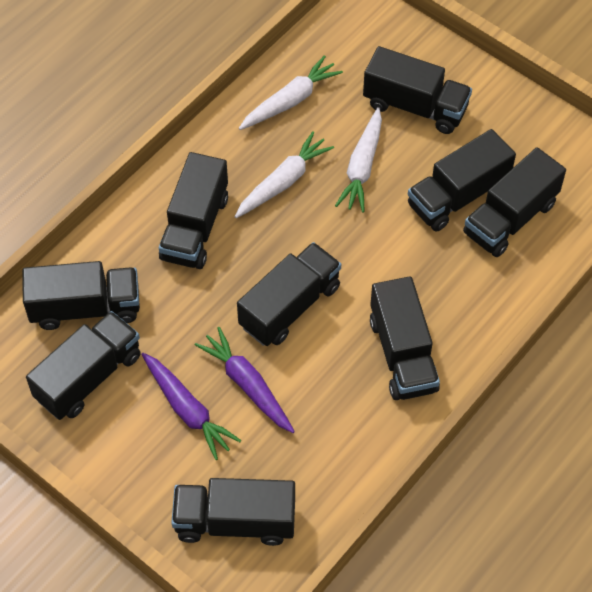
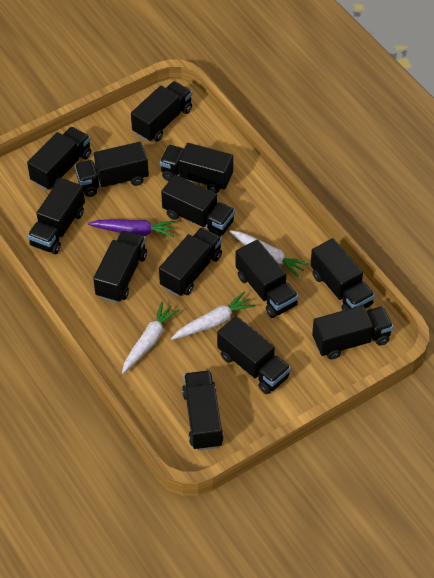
black truck: 9 -> 13
purple carrot: 2 -> 1

